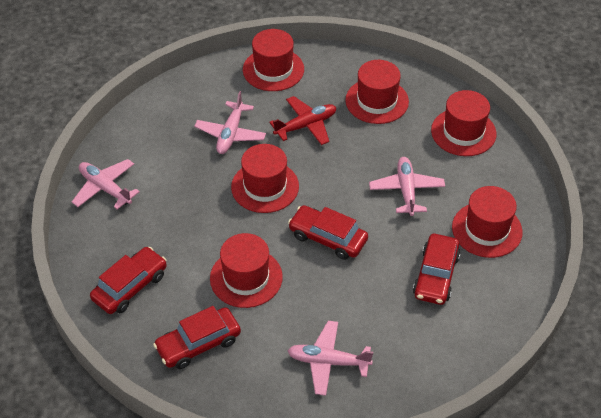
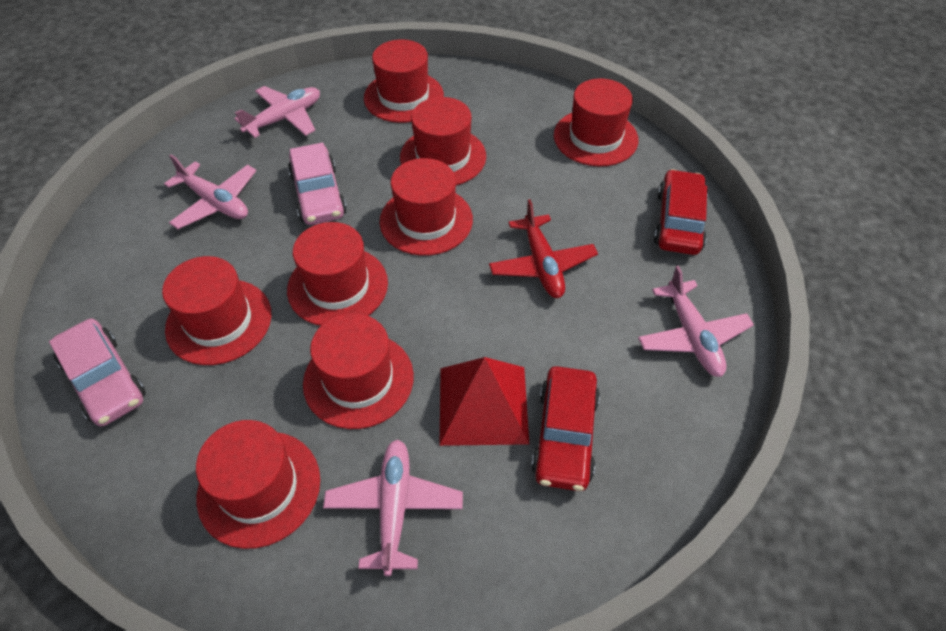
pink car: 0 -> 2
red car: 4 -> 2
red hat: 6 -> 8
red pyramid: 0 -> 1

